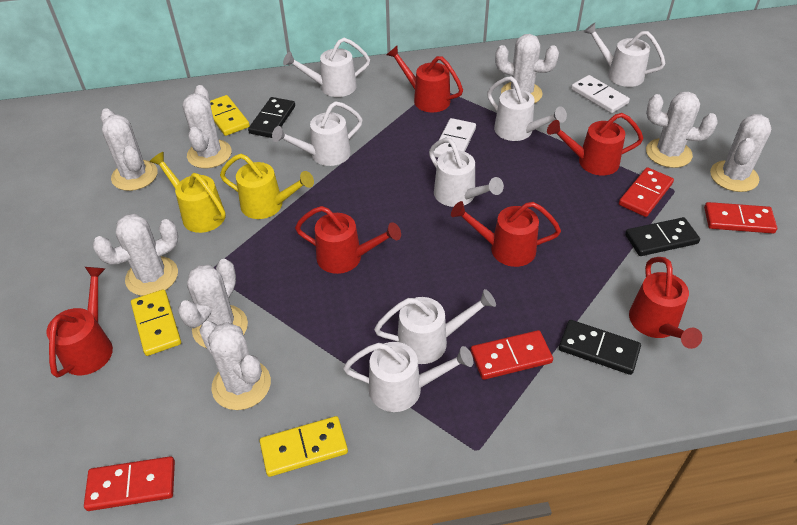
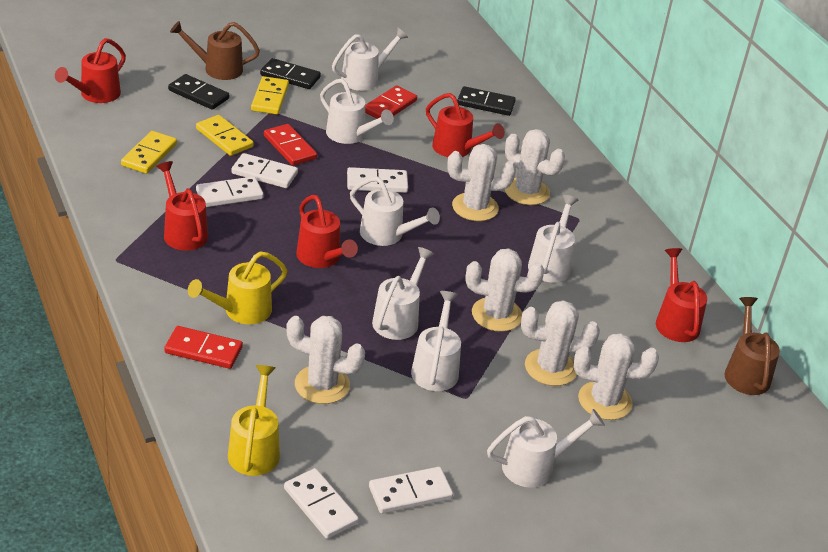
brown watering can: 0 -> 2
red domino: 4 -> 3
red watering can: 6 -> 5
white cactus: 8 -> 6
white domino: 2 -> 5

